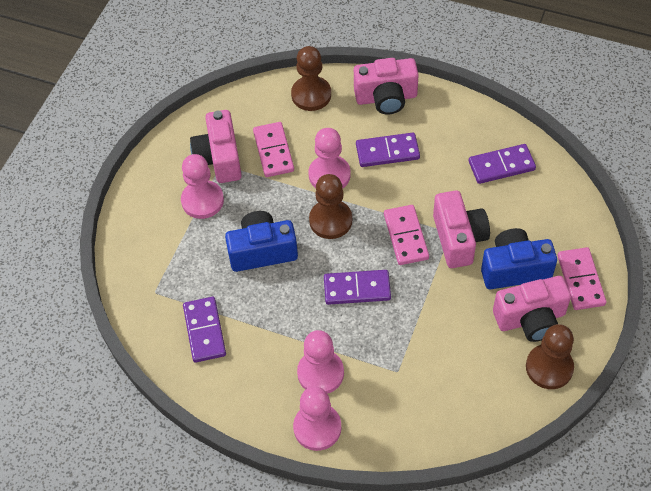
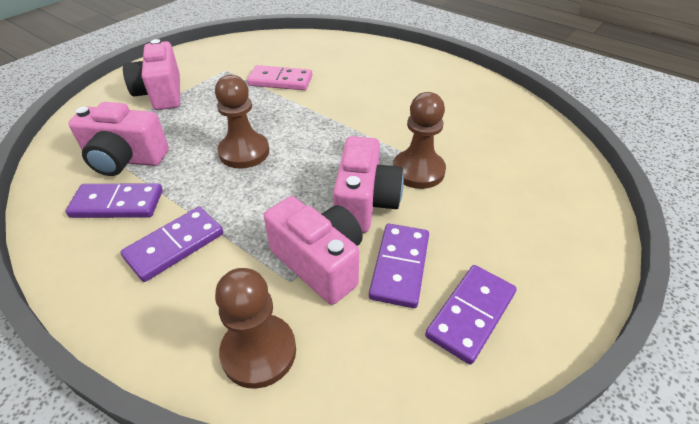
blue camera: 2 -> 0
pink domino: 3 -> 1
pink pawn: 4 -> 0

